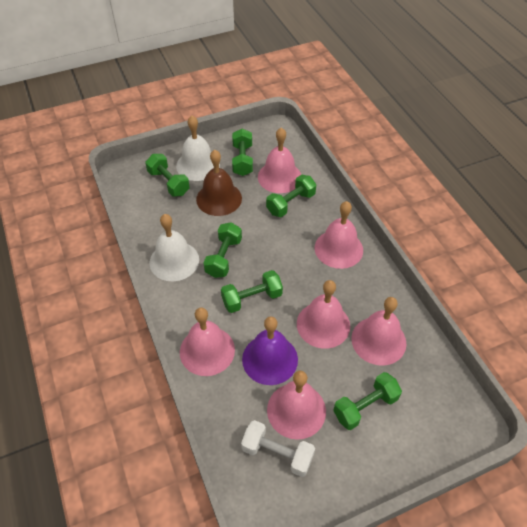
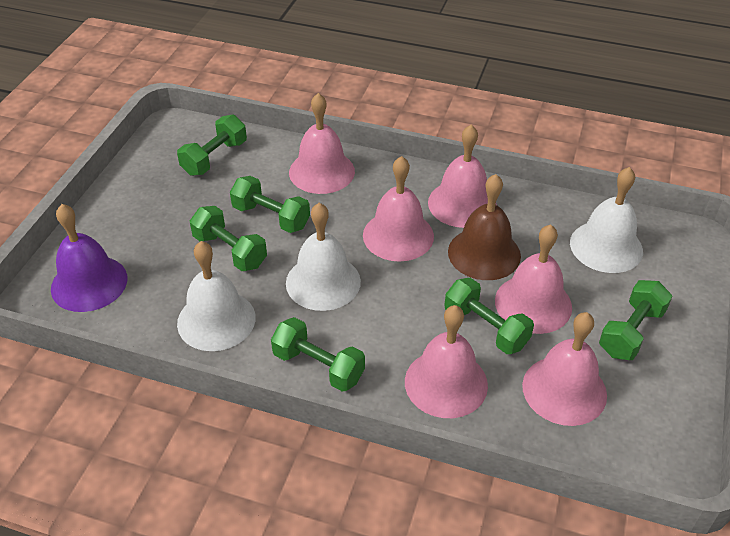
white bell: 2 -> 3
white dumbbell: 1 -> 0

